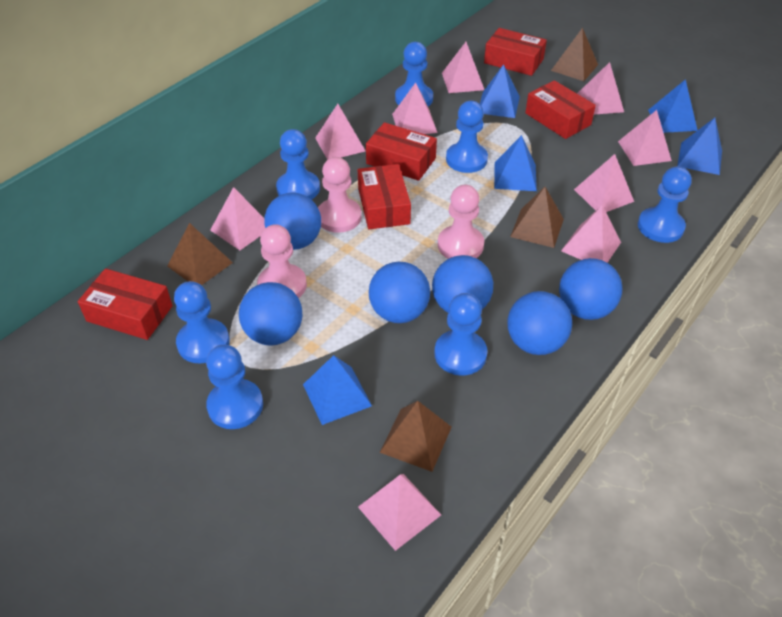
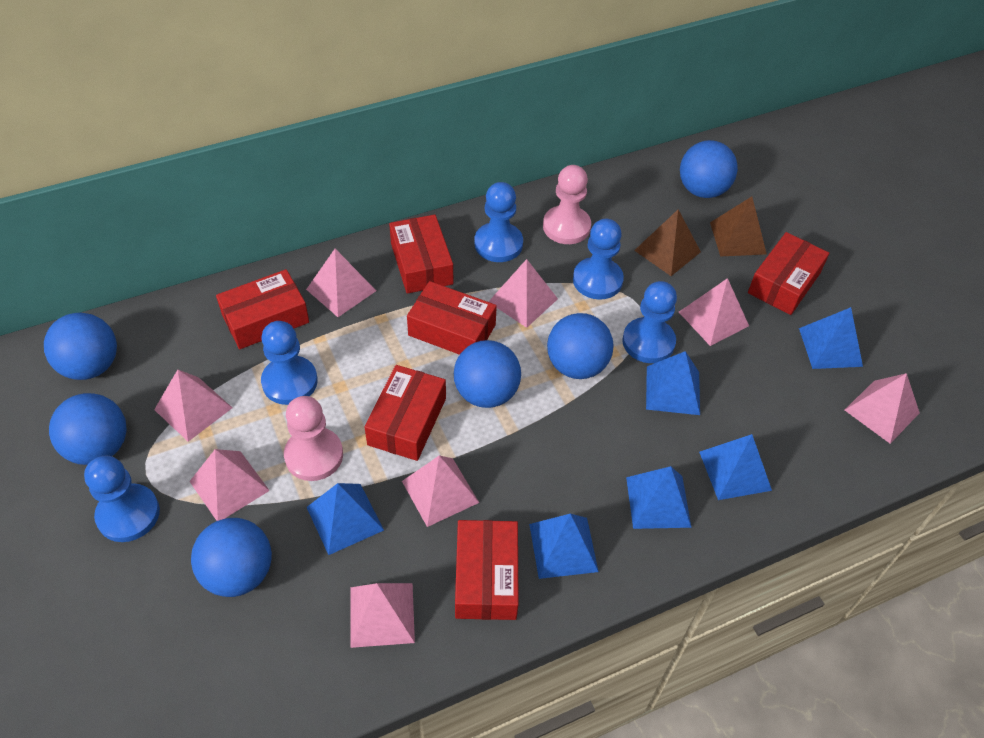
blue pawn: 7 -> 5
blue pyramid: 5 -> 6
brown pyramid: 4 -> 2
pink pawn: 3 -> 2
pink pyramid: 9 -> 8
red box: 5 -> 6

